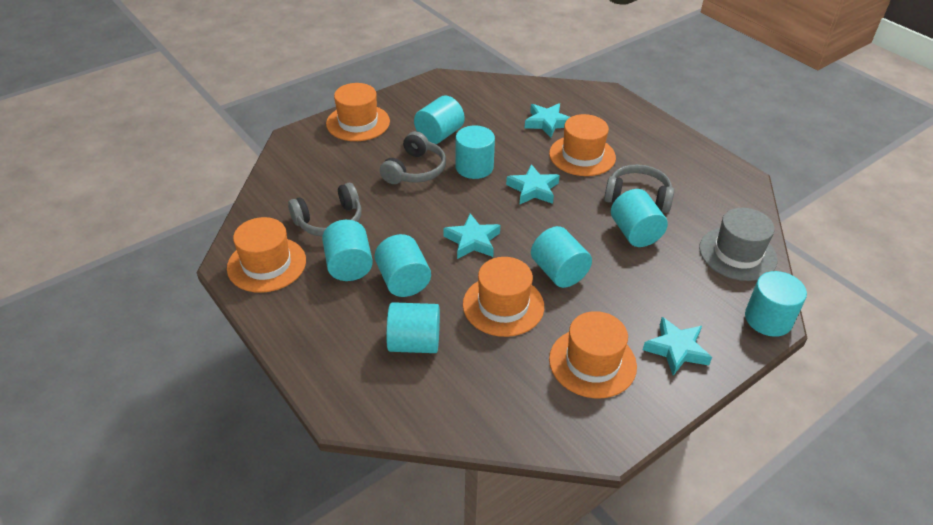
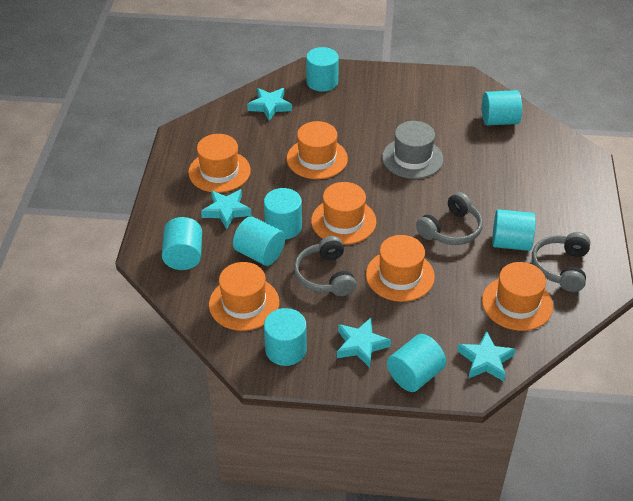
orange hat: 5 -> 6

